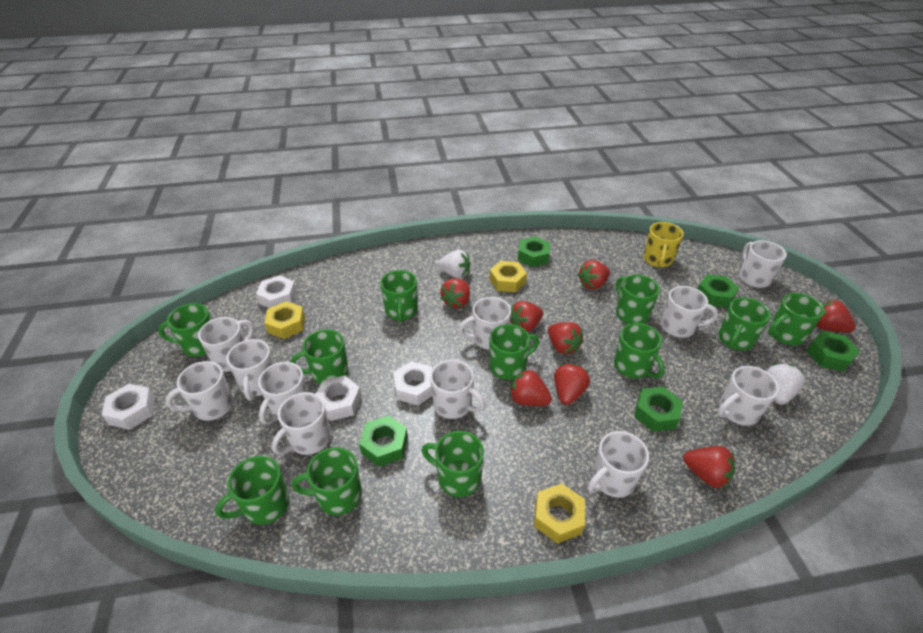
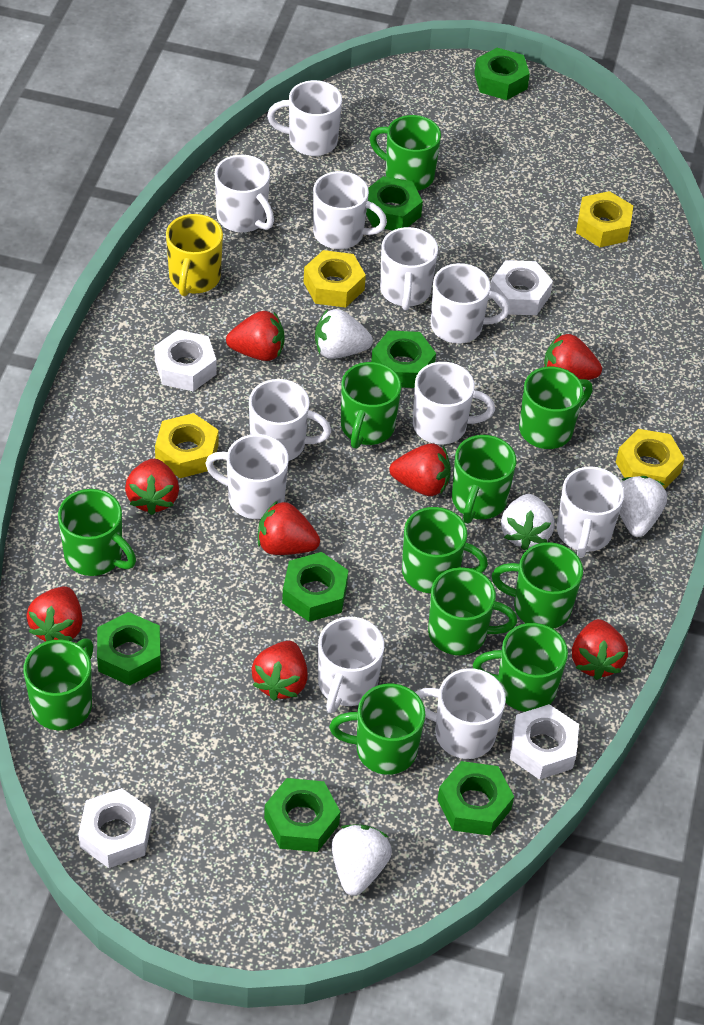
green nut: 5 -> 7
white strawberry: 2 -> 4
yellow nut: 3 -> 4

